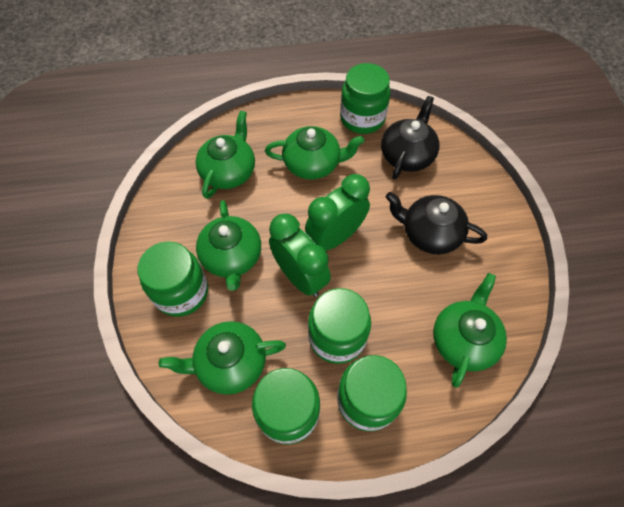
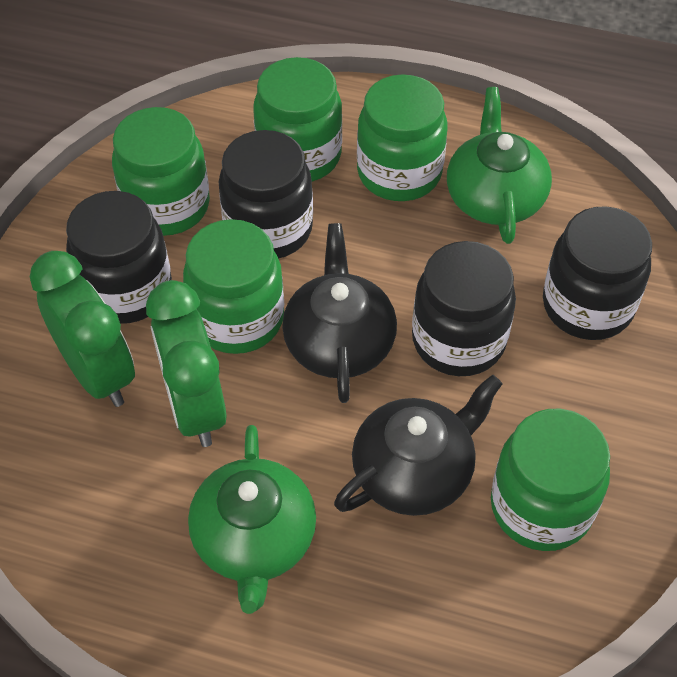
black jar: 0 -> 4
green teapot: 5 -> 2

